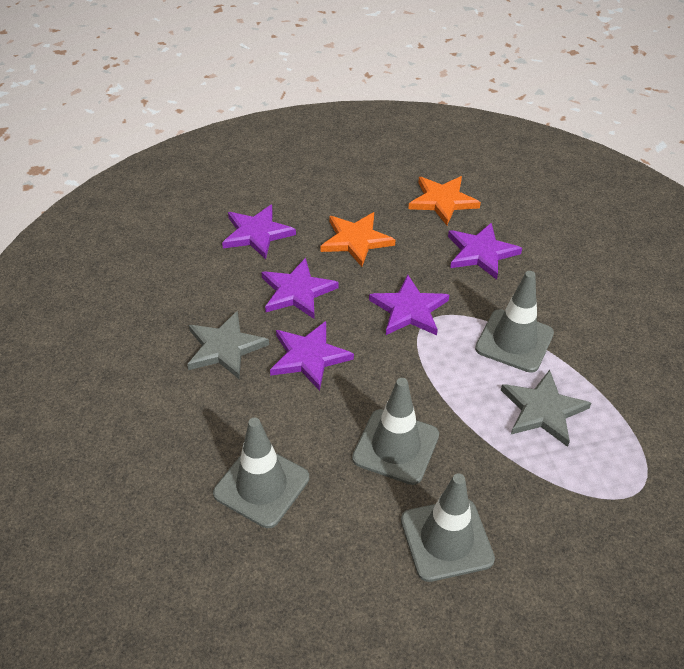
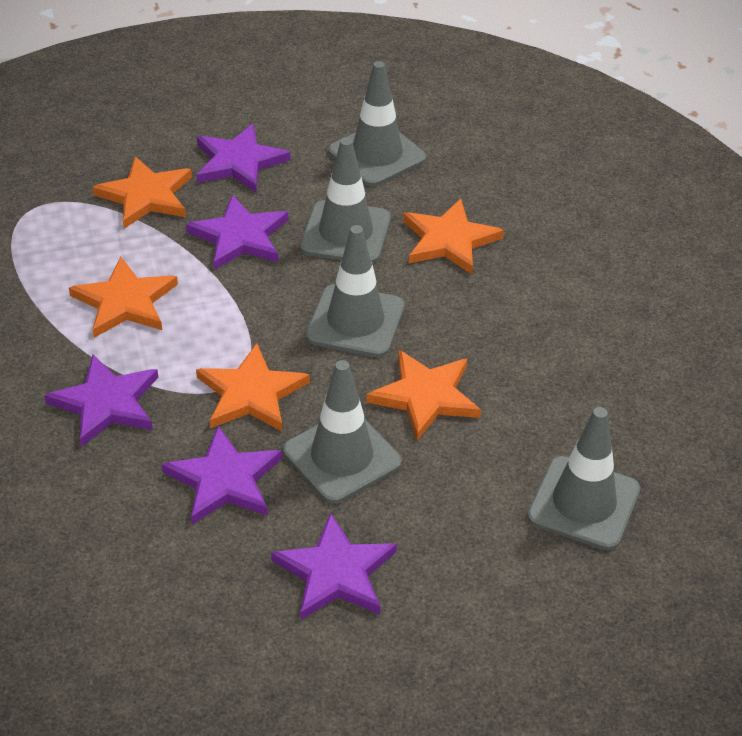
grey star: 2 -> 0
grey traffic cone: 4 -> 5
orange star: 2 -> 5

